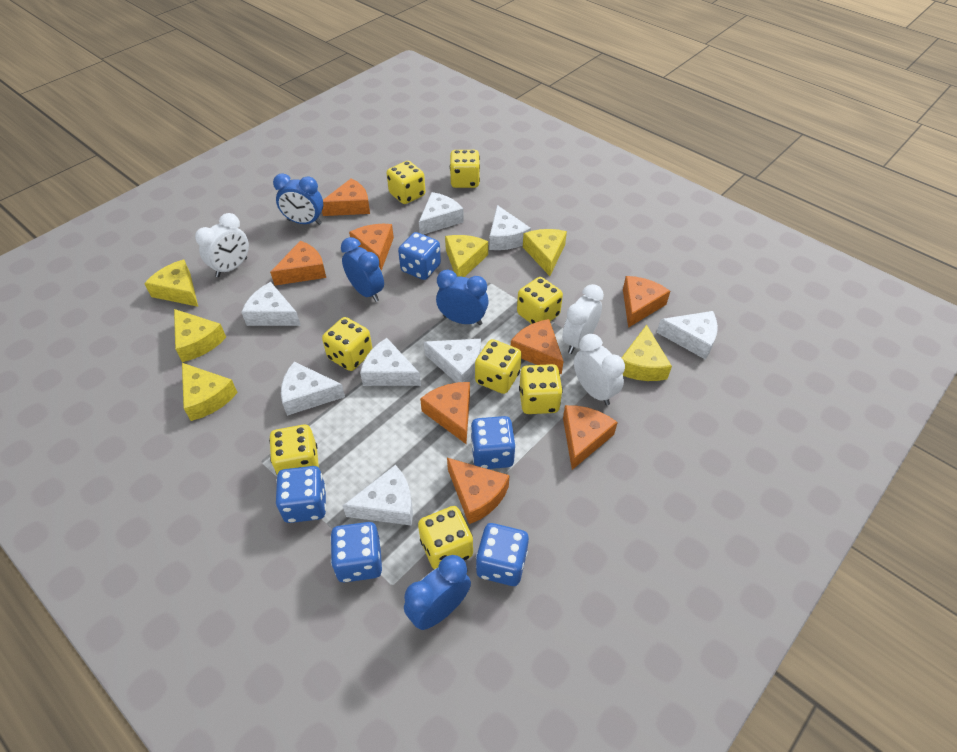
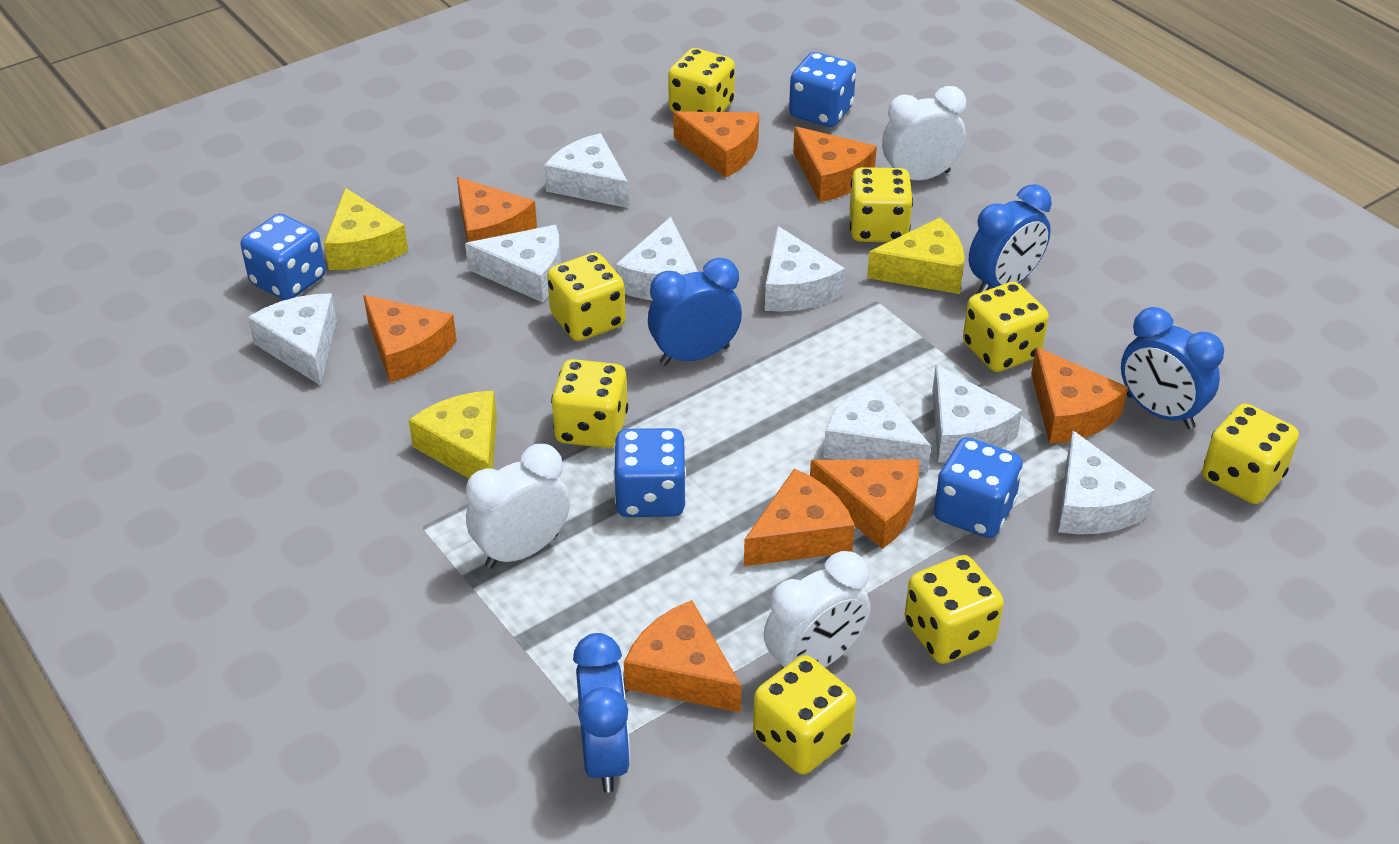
blue dice: 5 -> 4
yellow cheese: 6 -> 3

